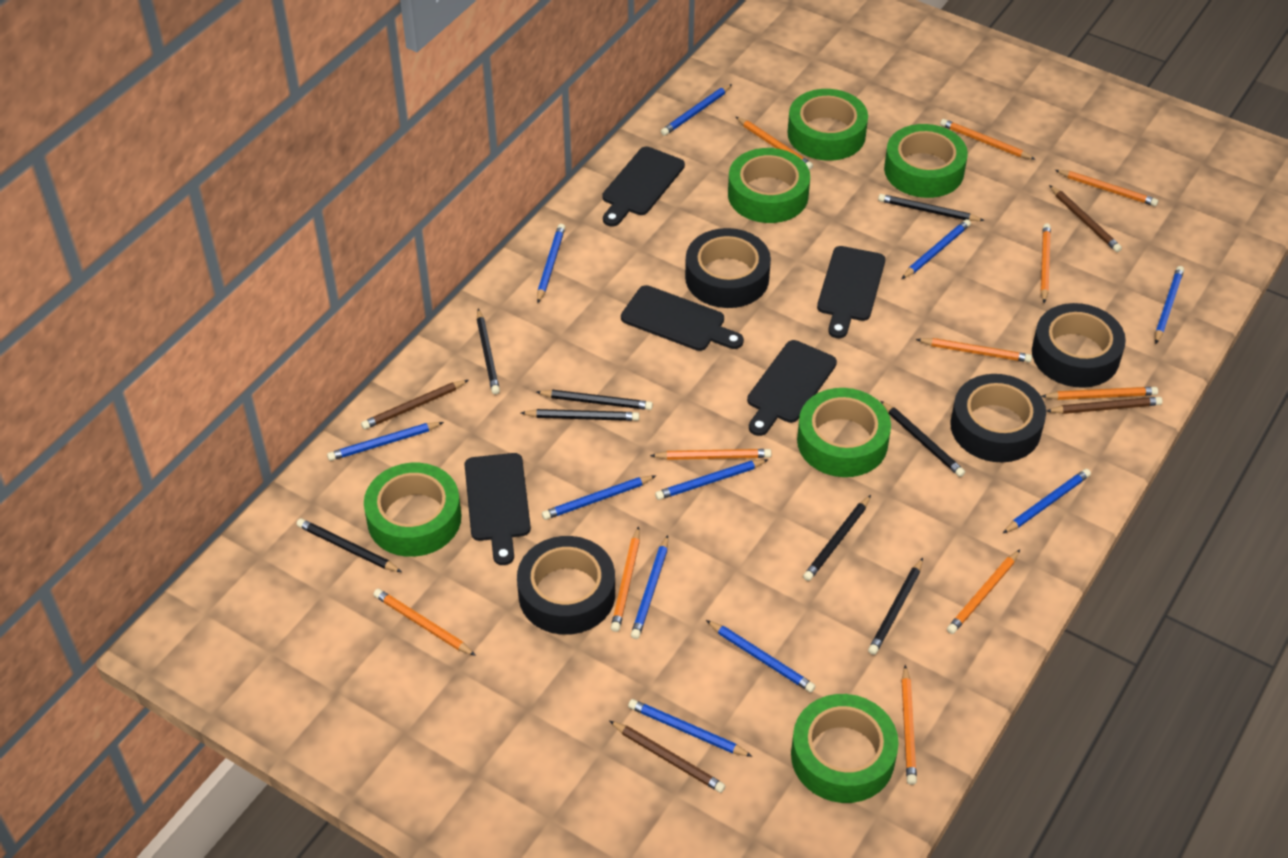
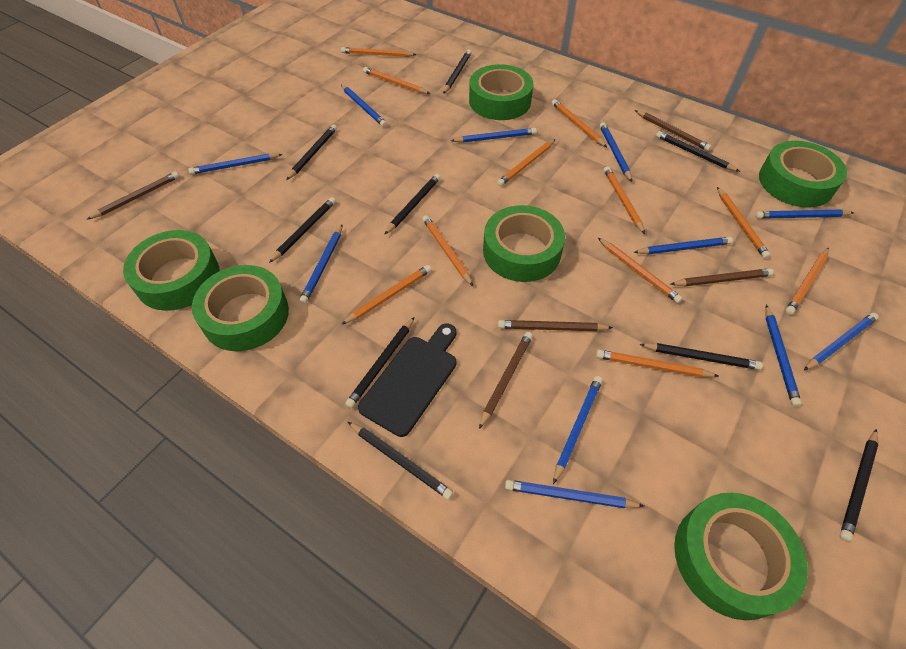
black cutting board: 5 -> 1
black pencil: 8 -> 9
black tape: 4 -> 0
brown pencil: 4 -> 5

